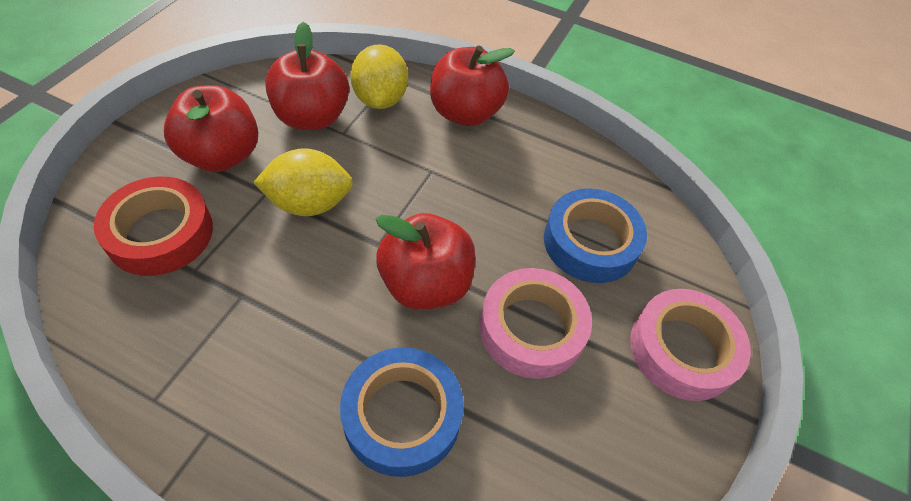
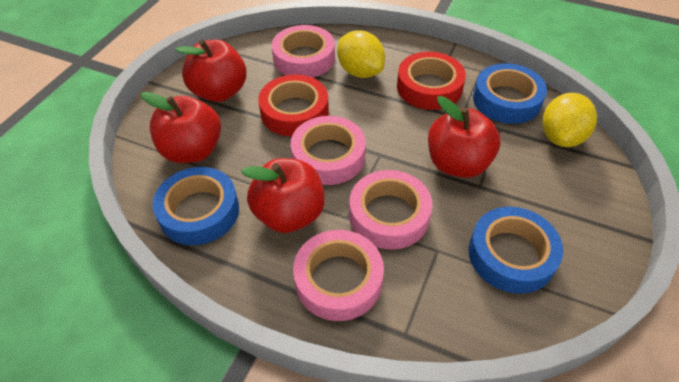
blue tape: 2 -> 3
pink tape: 2 -> 4
red tape: 1 -> 2

